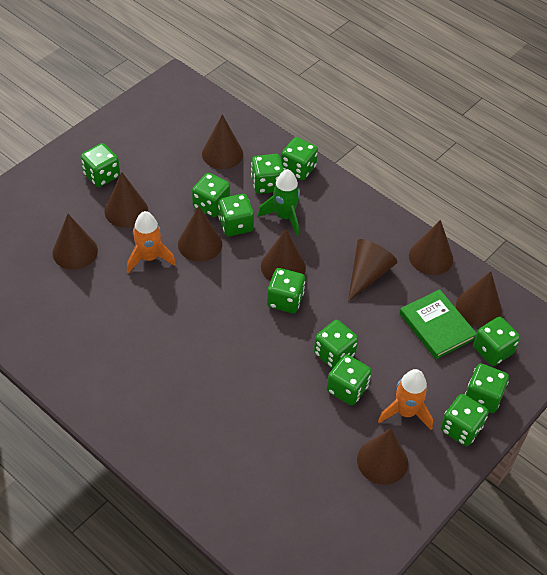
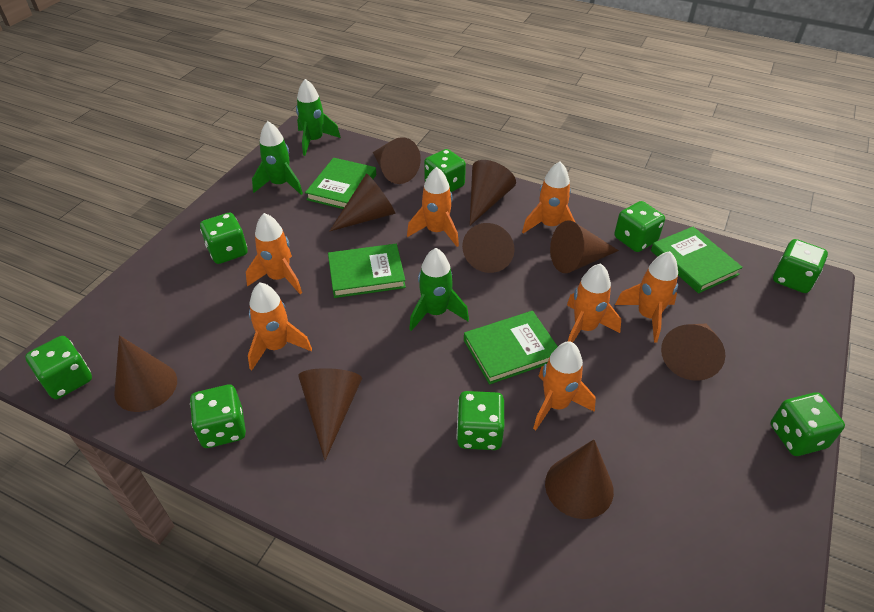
green book: 1 -> 4
green dice: 11 -> 8
green rocket: 1 -> 3
orange rocket: 2 -> 7

